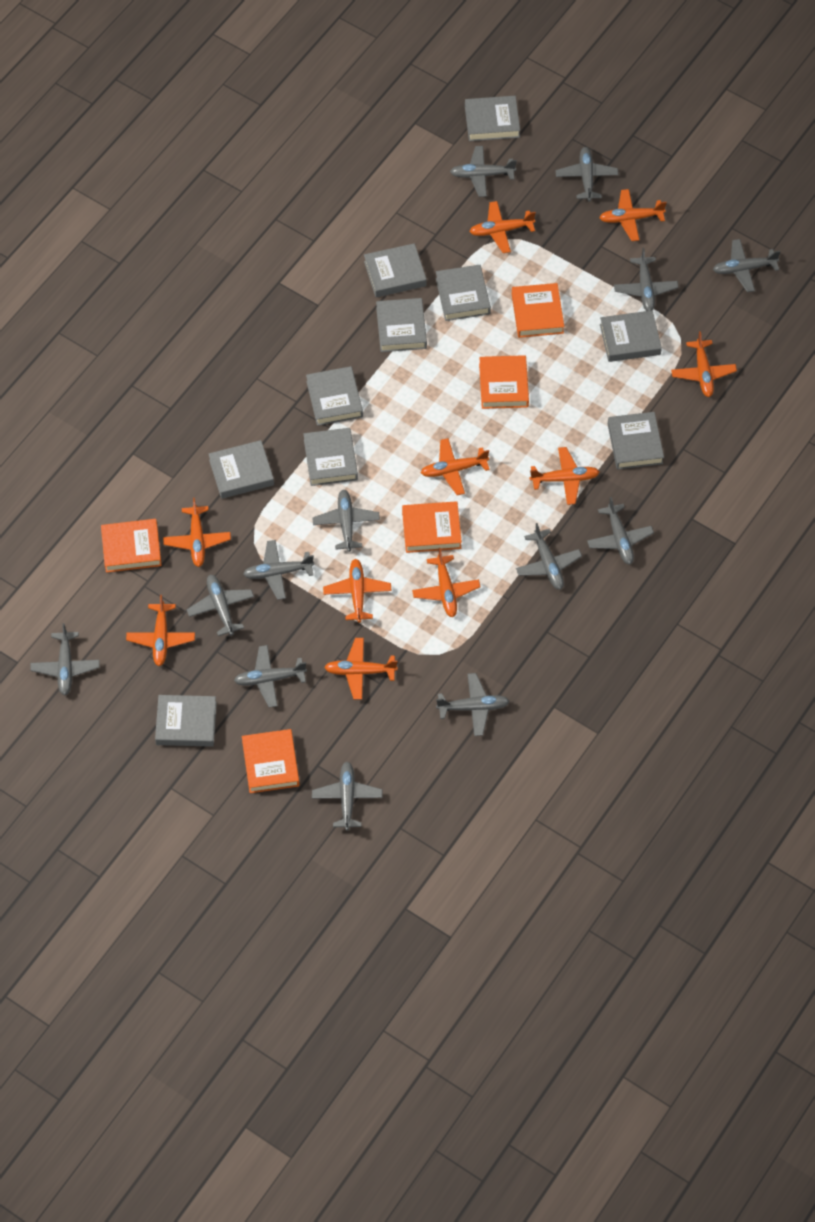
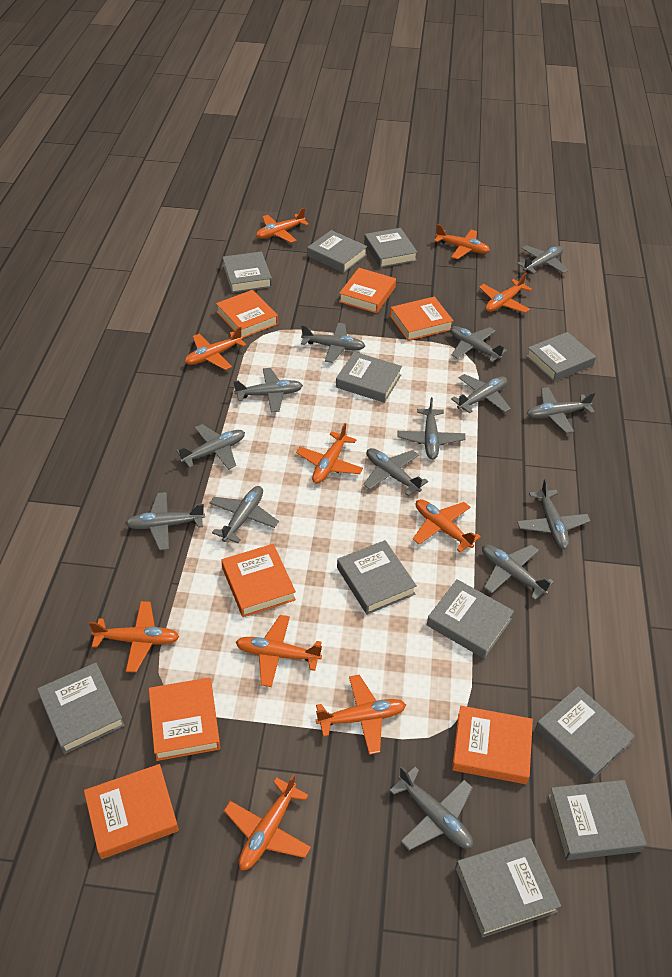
grey book: 10 -> 11
grey plane: 13 -> 14
orange book: 5 -> 7

